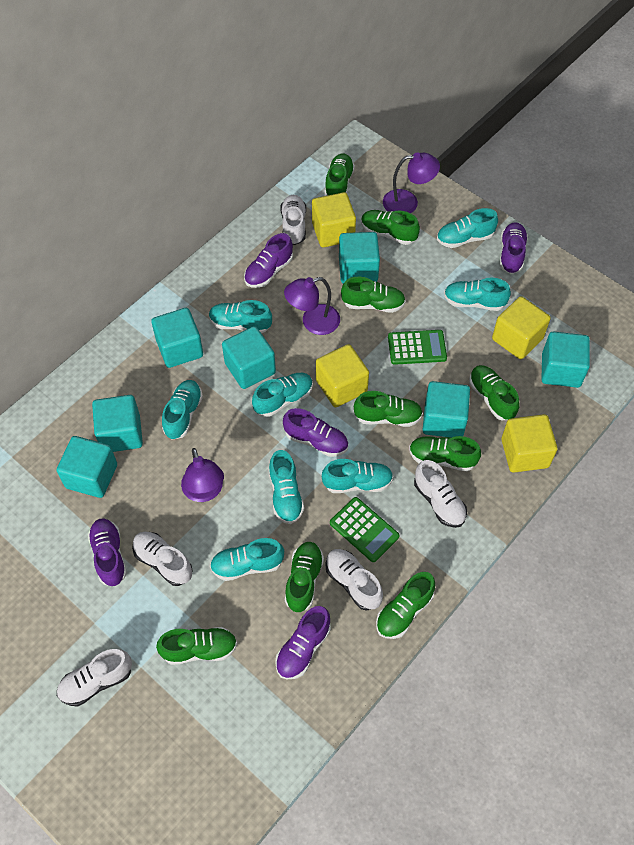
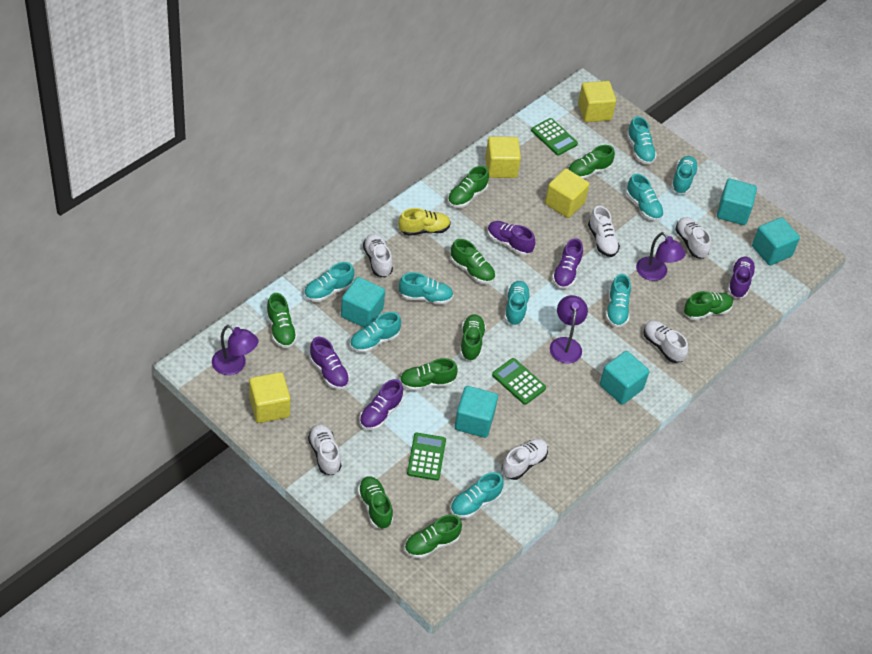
green calculator: 2 -> 3
turquoise cube: 7 -> 5
turquoise shoe: 8 -> 9
white shoe: 5 -> 6
yellow shoe: 0 -> 1

